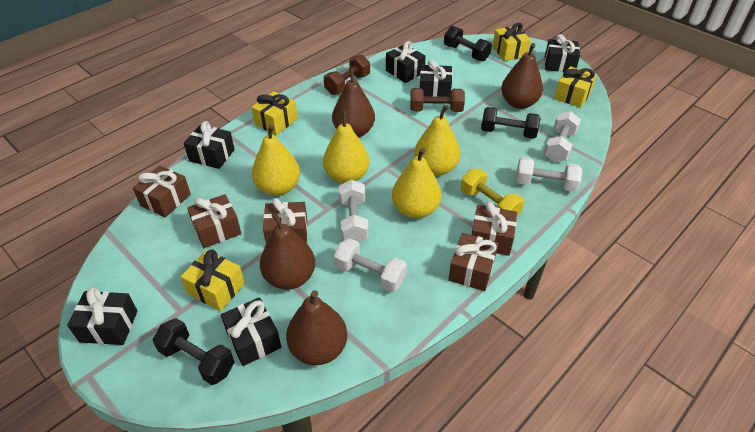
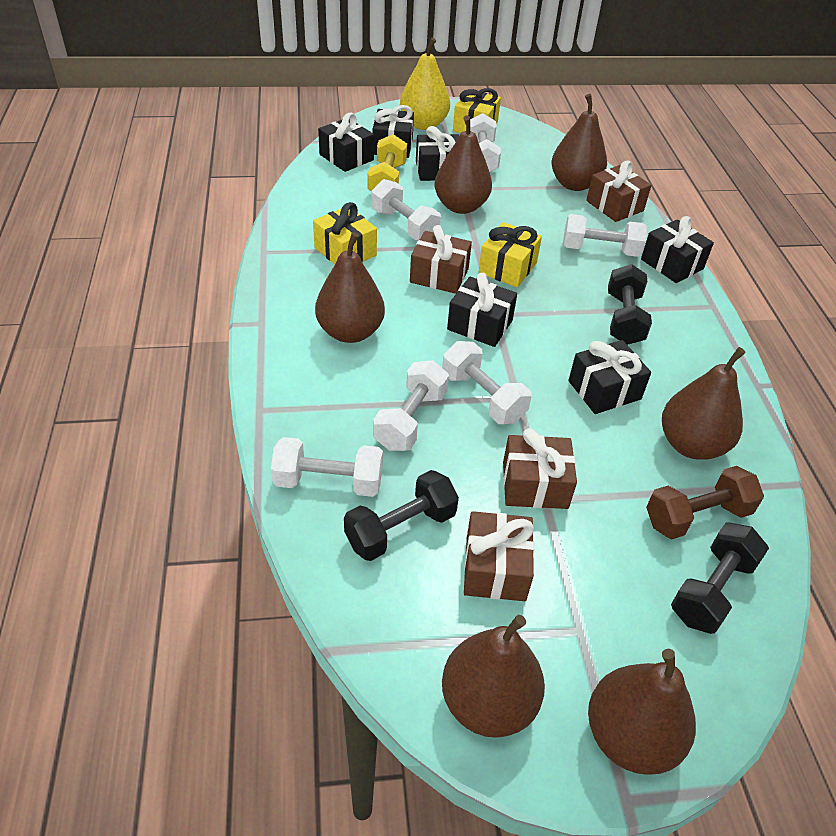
brown dumbbell: 2 -> 1
brown gift: 5 -> 4
brown pear: 4 -> 6
white dumbbell: 4 -> 6
yellow gift: 4 -> 3
yellow pear: 4 -> 1

